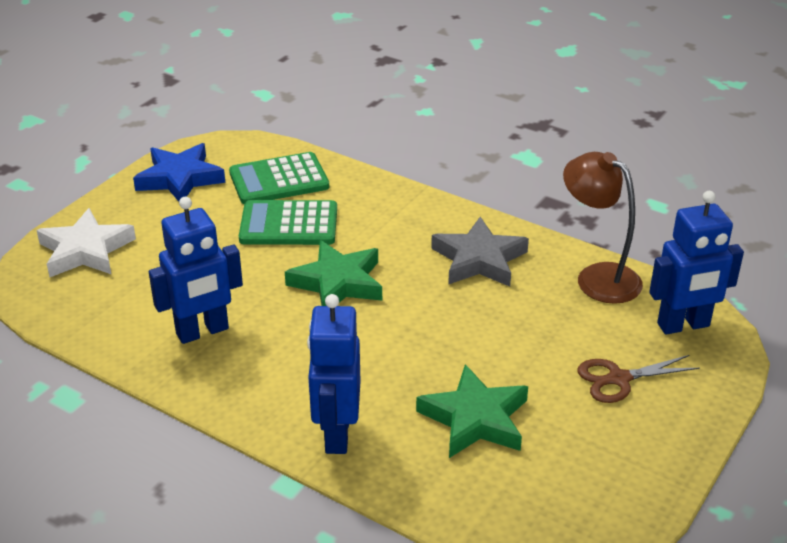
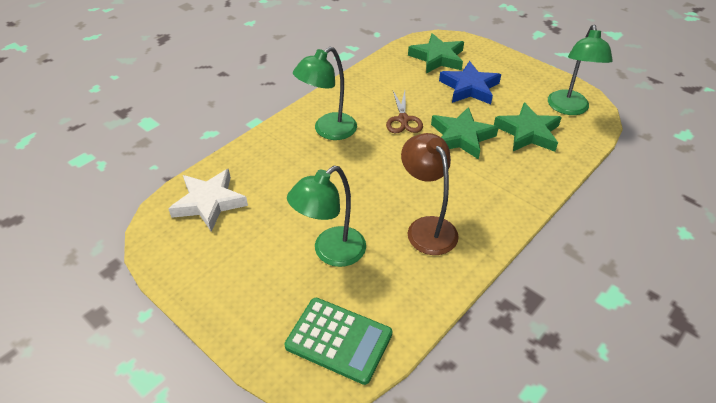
blue robot: 3 -> 0
green calculator: 2 -> 1
green lamp: 0 -> 3
green star: 2 -> 3
grey star: 1 -> 0

